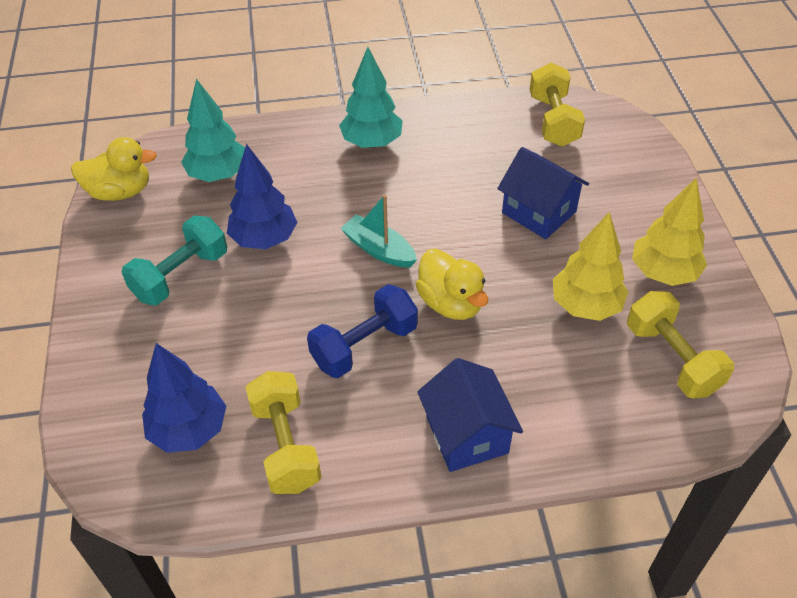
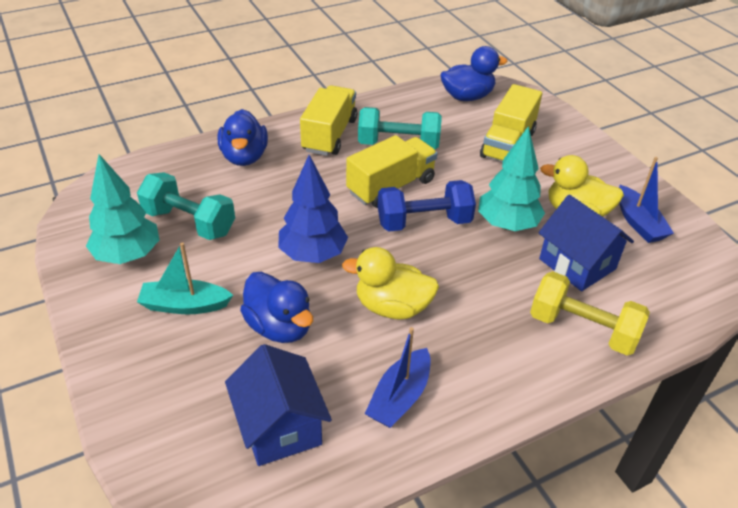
blue boat: 0 -> 2
blue duck: 0 -> 3
blue tree: 2 -> 1
turquoise dumbbell: 1 -> 2
yellow dumbbell: 3 -> 1
yellow tree: 2 -> 0
yellow truck: 0 -> 3

